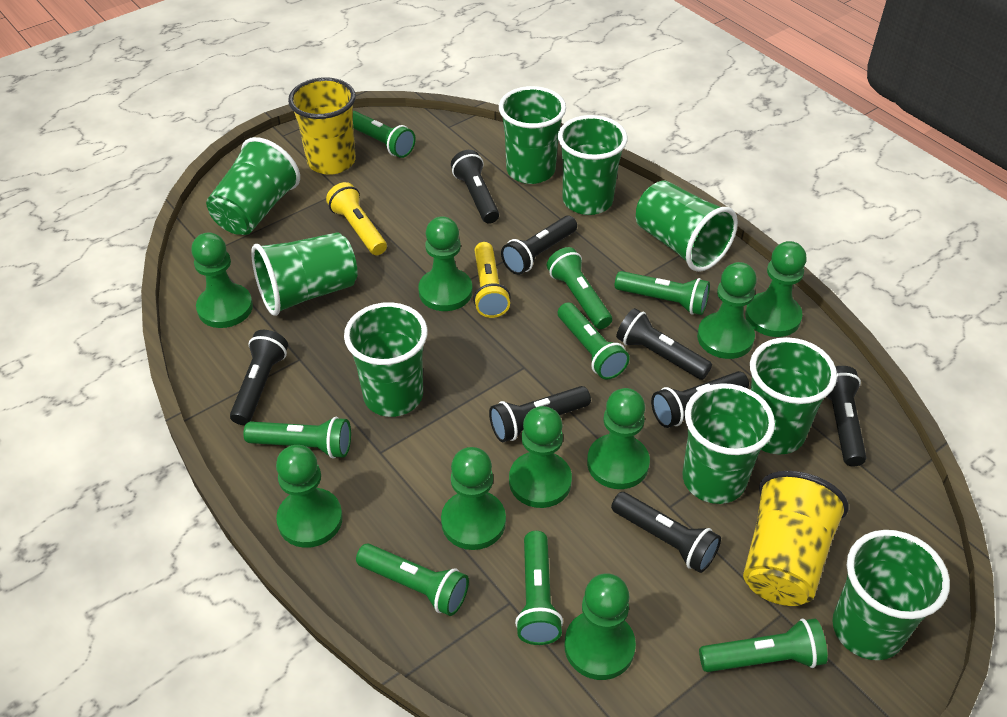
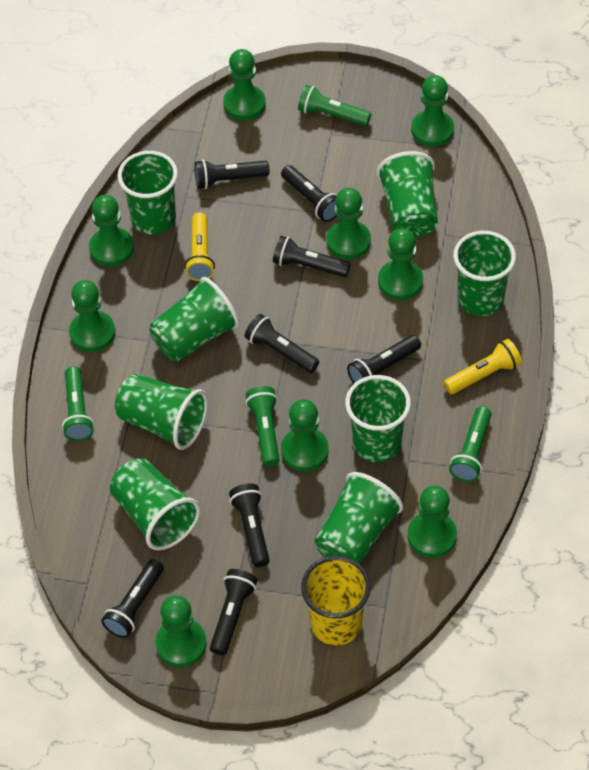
green cup: 9 -> 8
green flashlight: 8 -> 4
yellow cup: 2 -> 1

